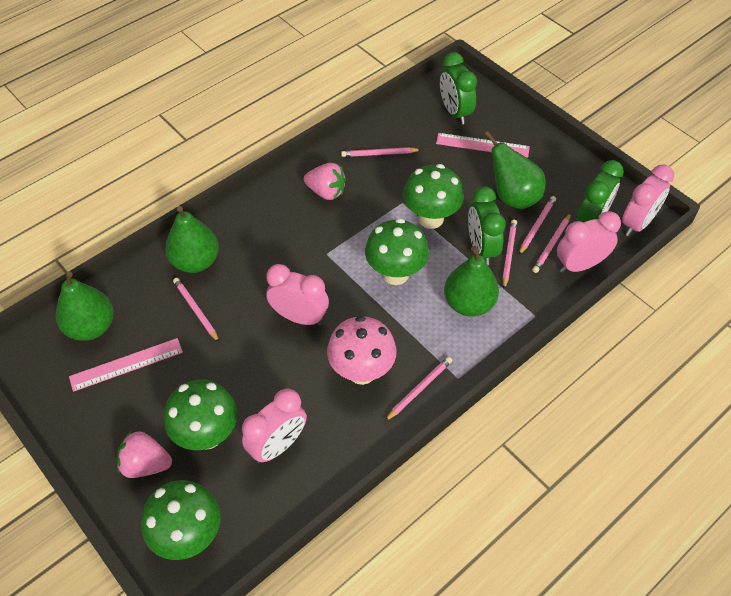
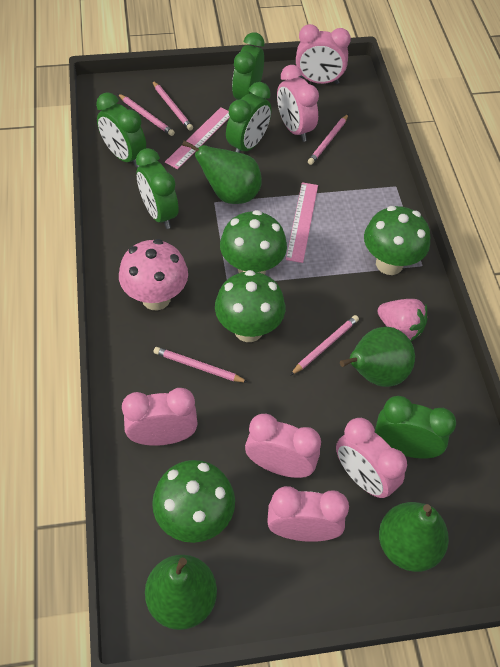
green clock: 3 -> 5
pink clock: 4 -> 6
pink pencil: 6 -> 5
pink strawberry: 2 -> 1

